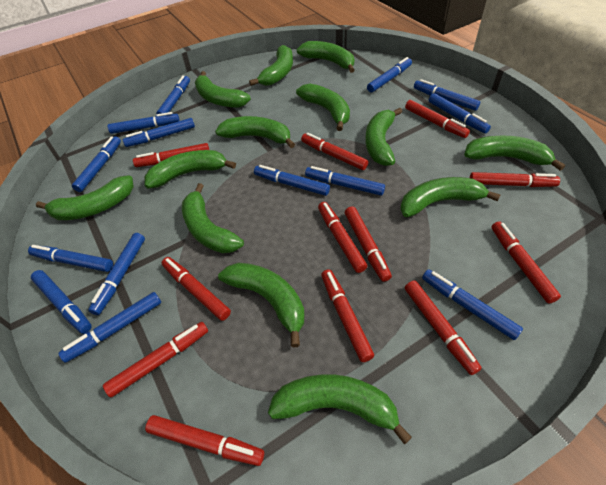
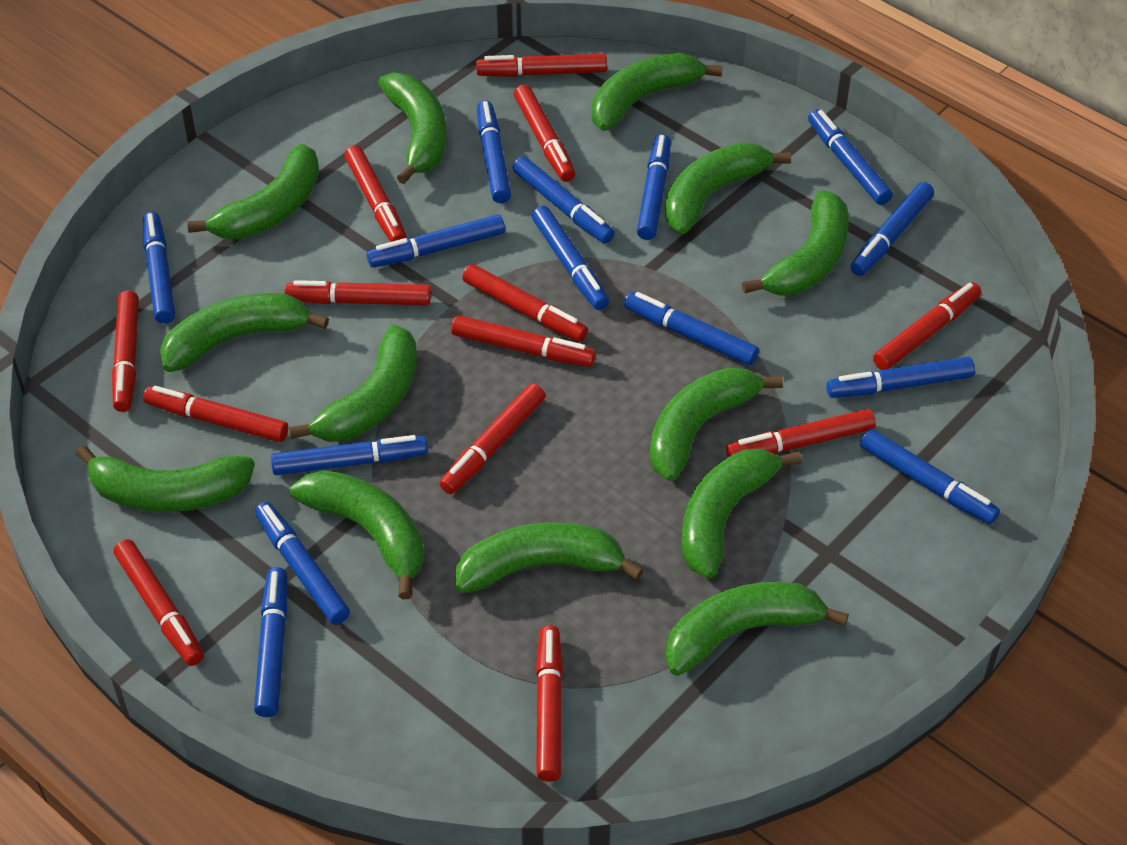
red marker: 12 -> 13

